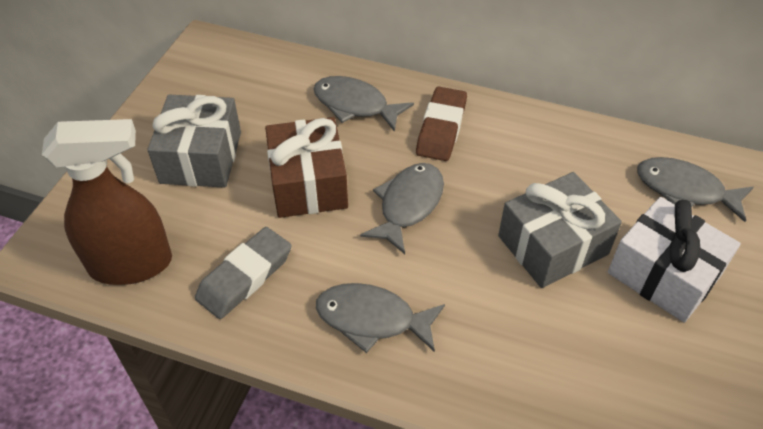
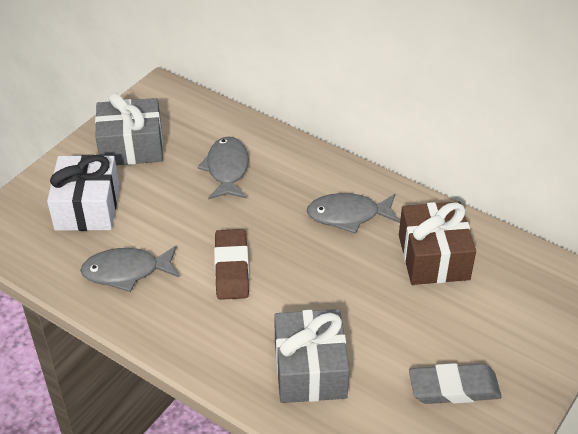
brown spray bottle: 1 -> 0
grey fish: 4 -> 3

